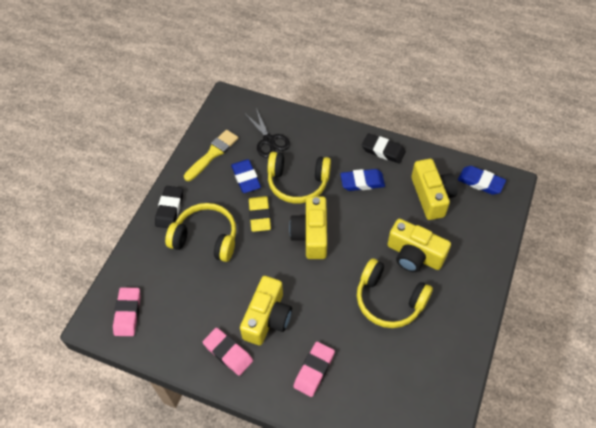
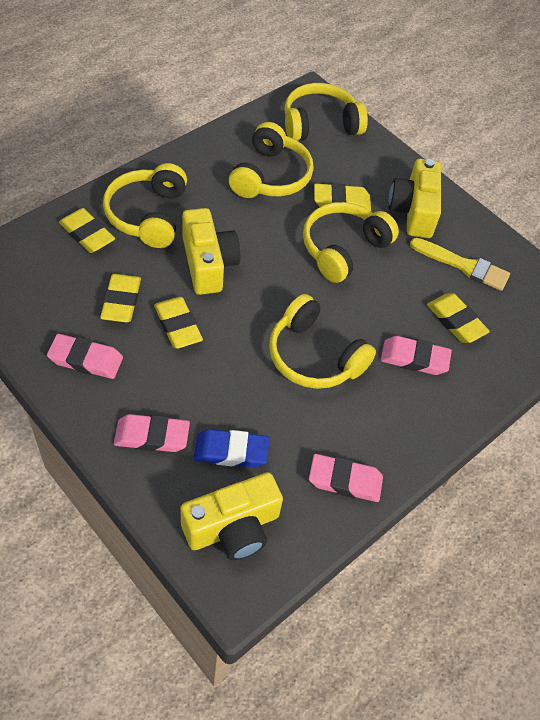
black eraser: 2 -> 0
black scissors: 1 -> 0
blue eraser: 3 -> 1
pink eraser: 3 -> 4
yellow camera: 4 -> 3
yellow eraser: 1 -> 5
yellow headphones: 3 -> 5

